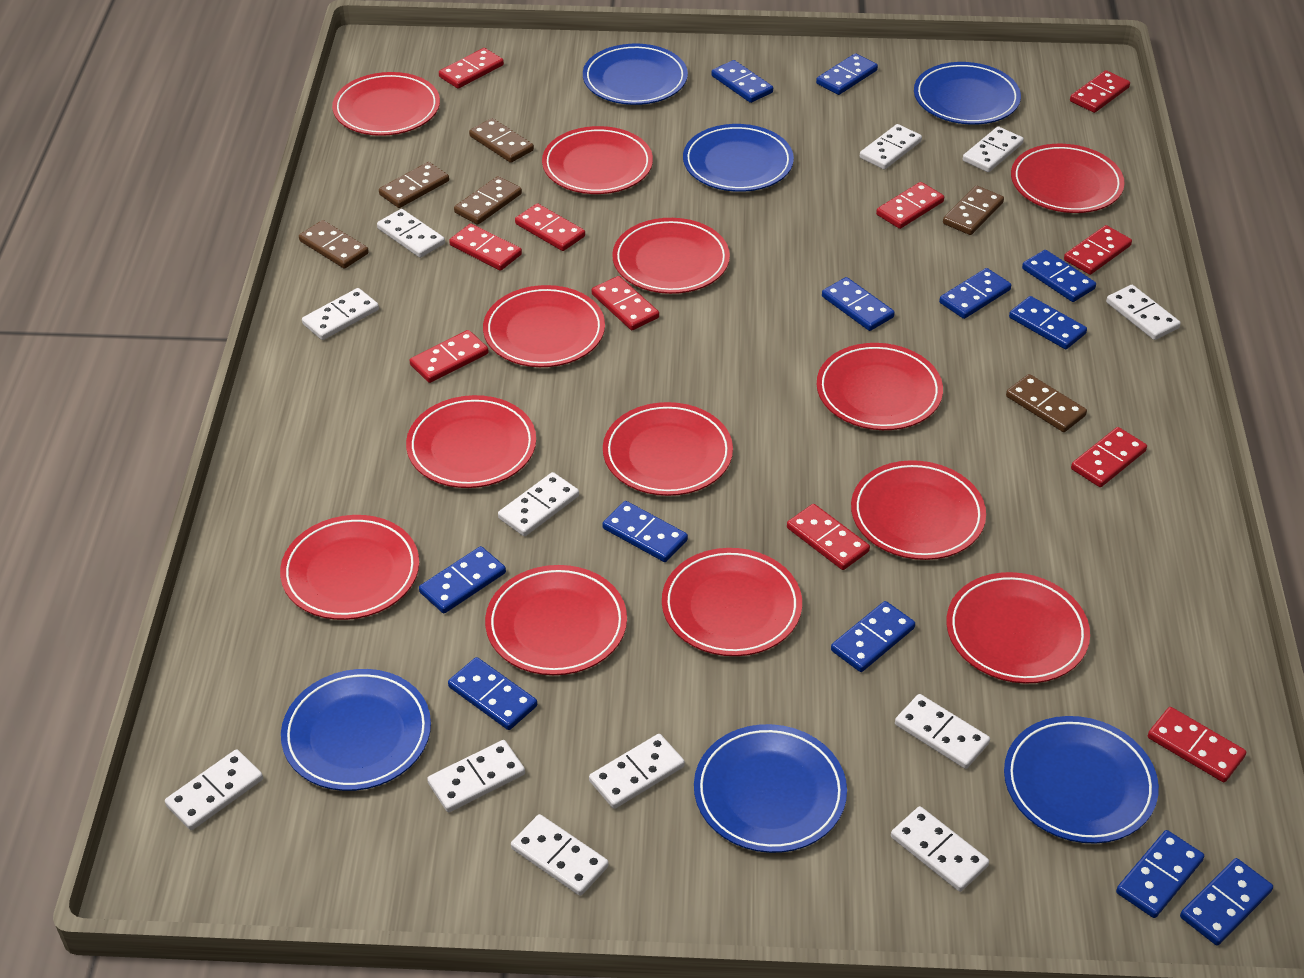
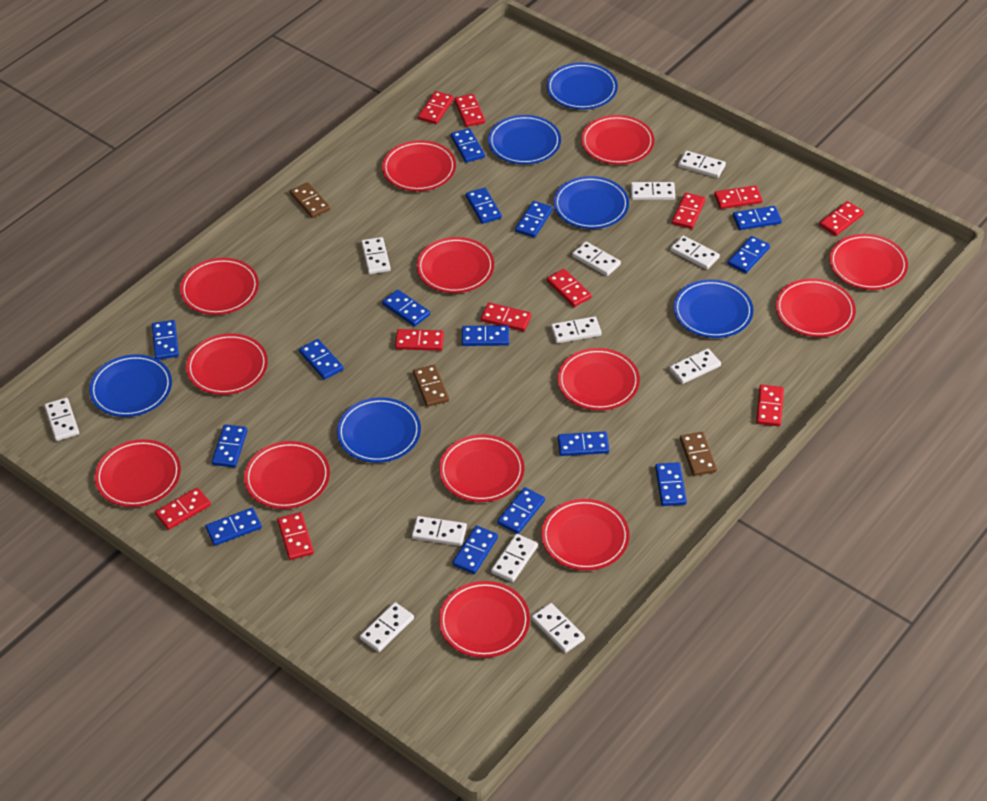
blue domino: 12 -> 15
brown domino: 6 -> 3

